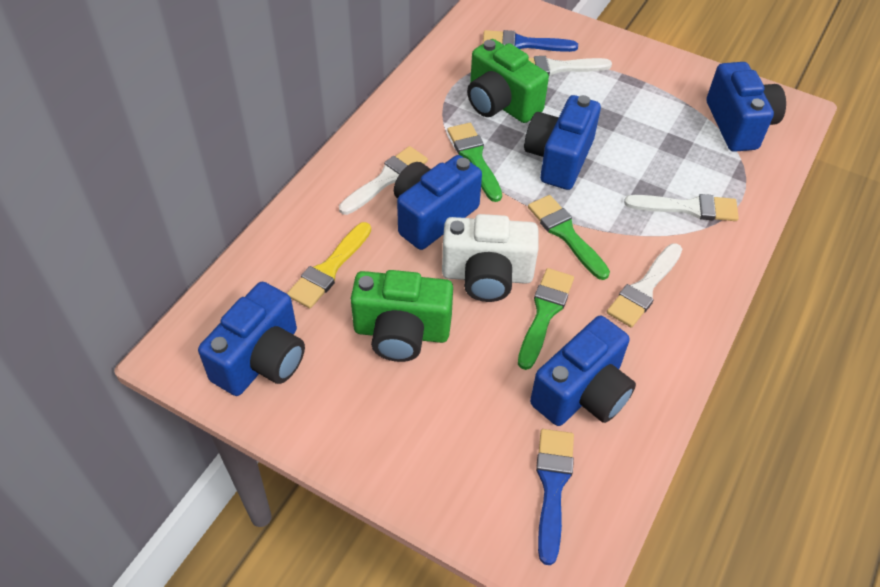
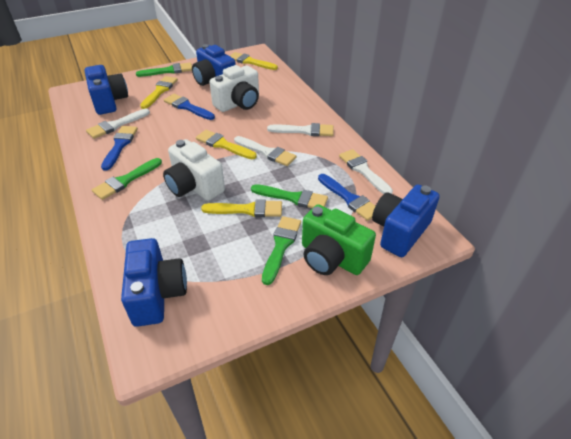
blue brush: 2 -> 3
blue camera: 5 -> 4
green brush: 3 -> 4
green camera: 2 -> 1
white camera: 1 -> 2
yellow brush: 1 -> 4

